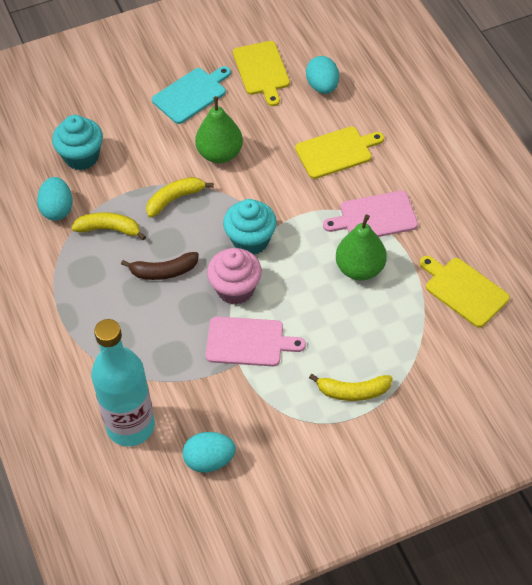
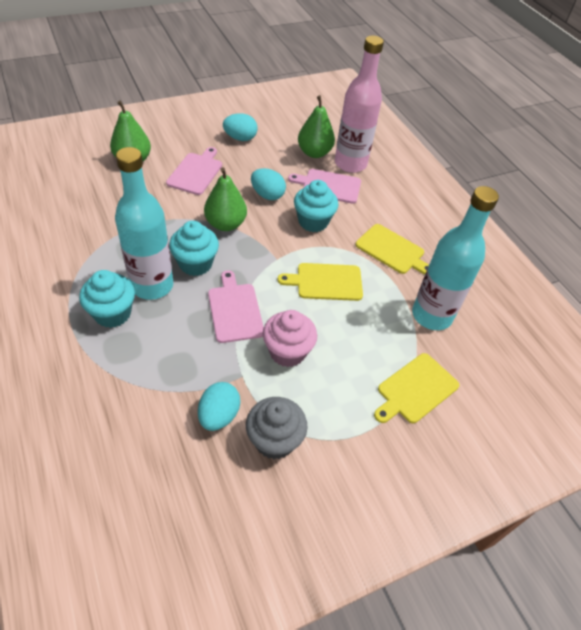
brown banana: 1 -> 0
green pear: 2 -> 3
grey cupcake: 0 -> 1
pink bottle: 0 -> 1
pink cutting board: 2 -> 3
turquoise bottle: 1 -> 2
turquoise cupcake: 2 -> 3
turquoise cutting board: 1 -> 0
yellow banana: 3 -> 0

